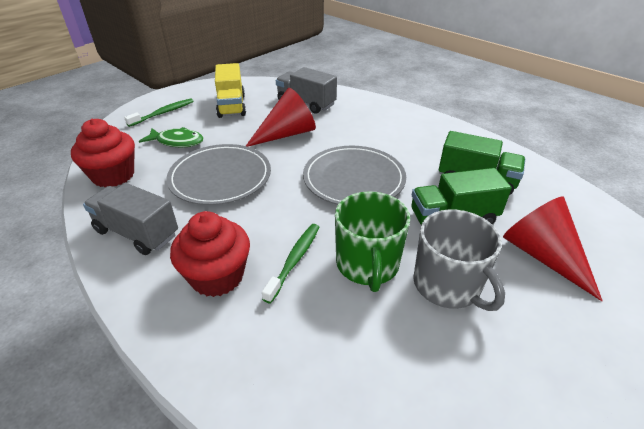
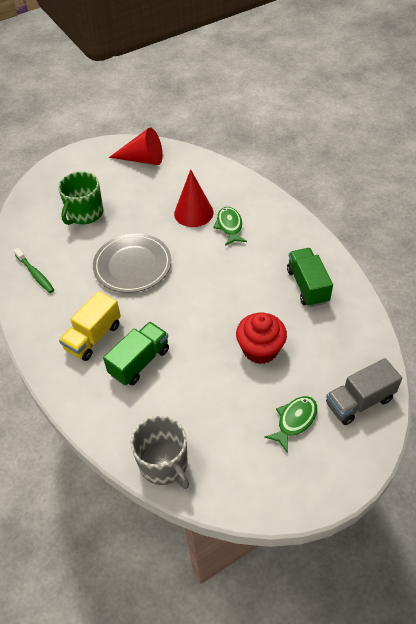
green fish: 1 -> 2
green toothbrush: 2 -> 1
grey plate: 2 -> 1
grey truck: 2 -> 1
red cupcake: 2 -> 1

